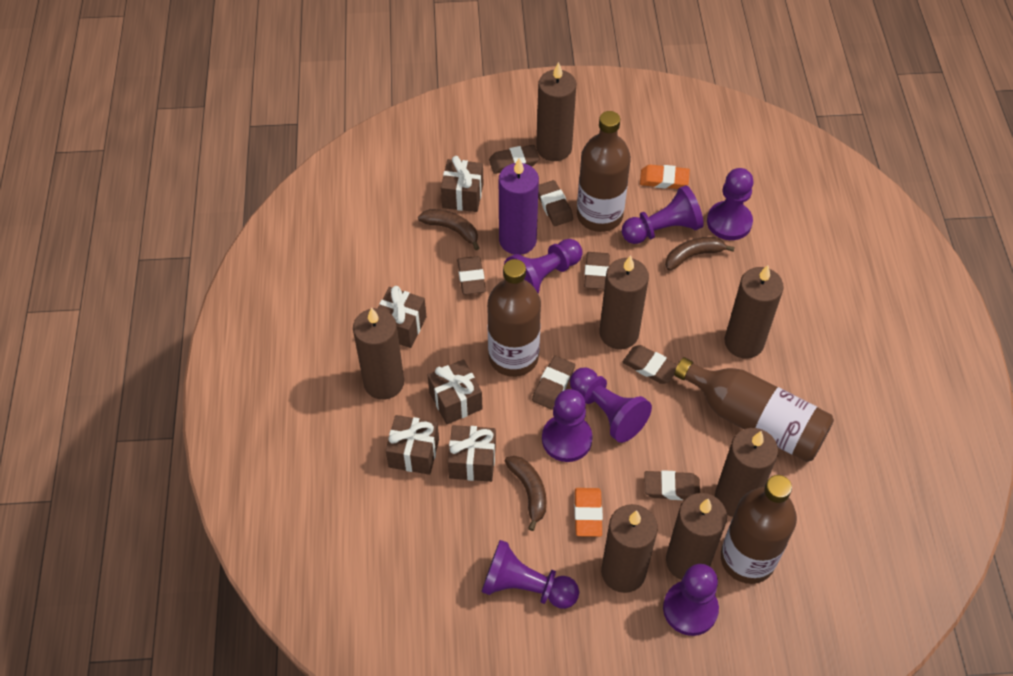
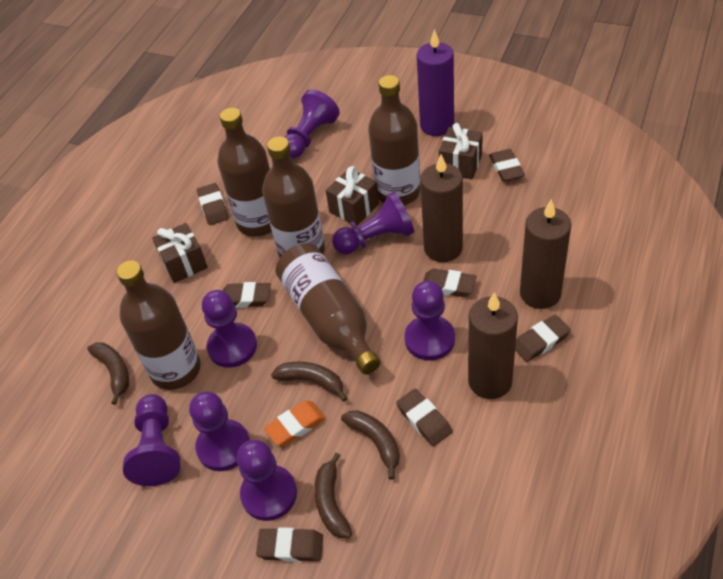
brown banana: 3 -> 4
brown bottle: 4 -> 5
brown candle: 7 -> 3
brown gift: 5 -> 3
orange eraser: 2 -> 1

